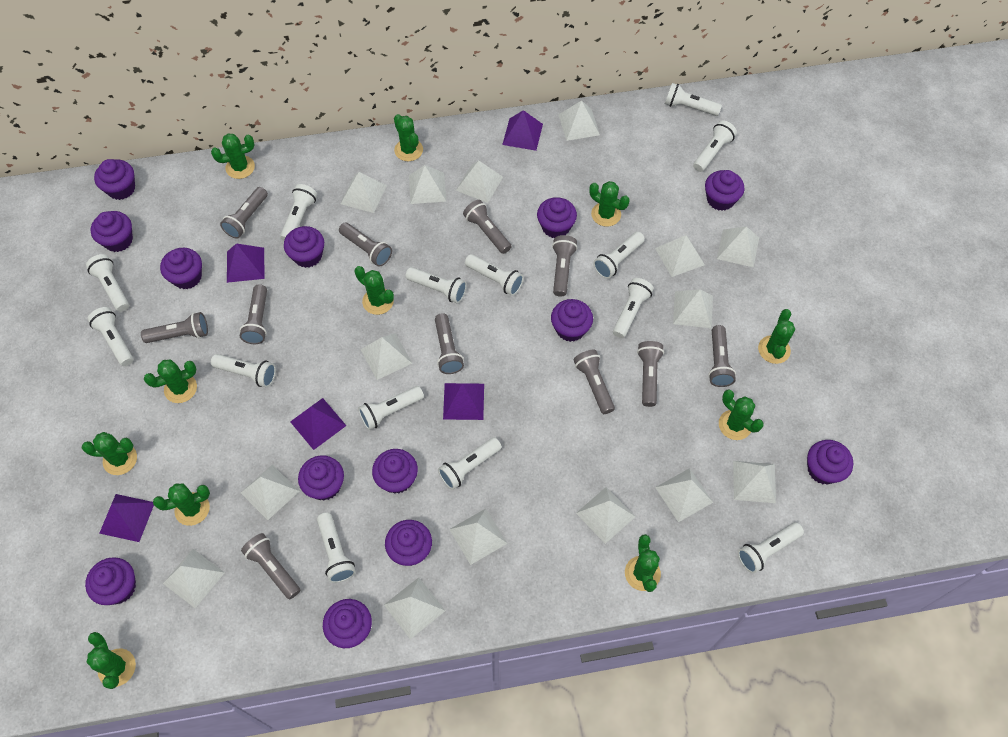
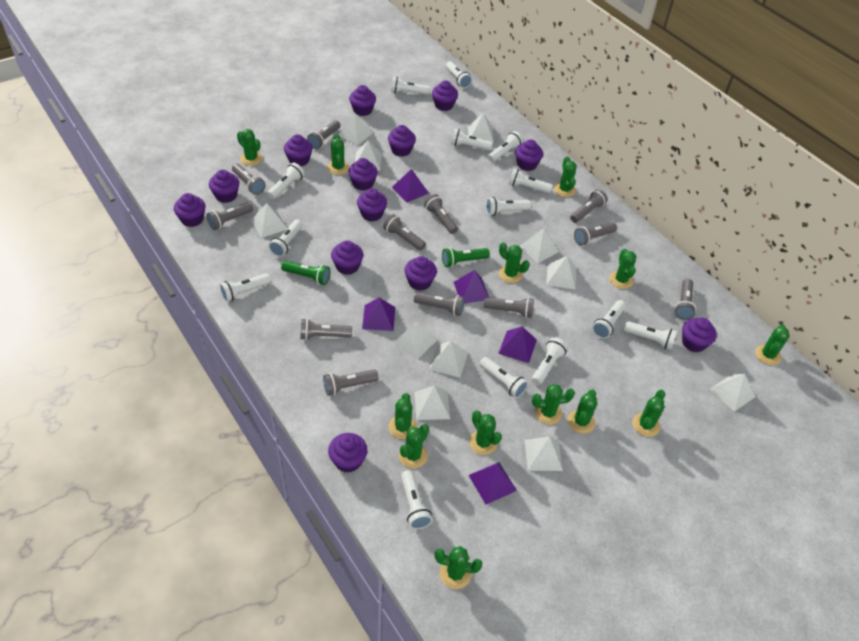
green cactus: 11 -> 13
green flashlight: 0 -> 2
grey flashlight: 11 -> 12
white pyramid: 15 -> 11

